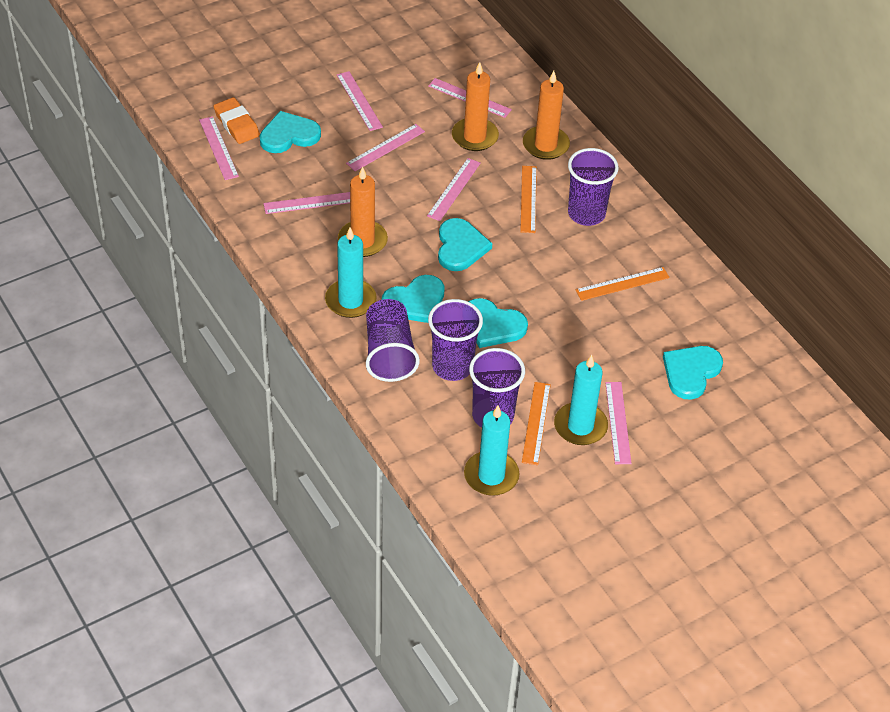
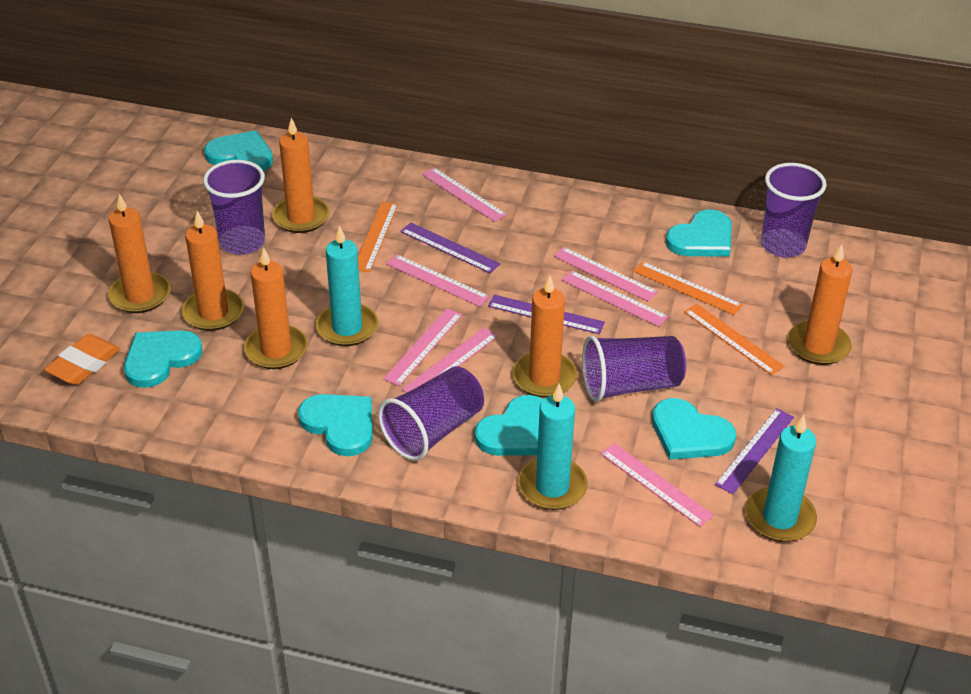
orange candle: 3 -> 6
purple ruler: 0 -> 3
turquoise heart: 5 -> 6

